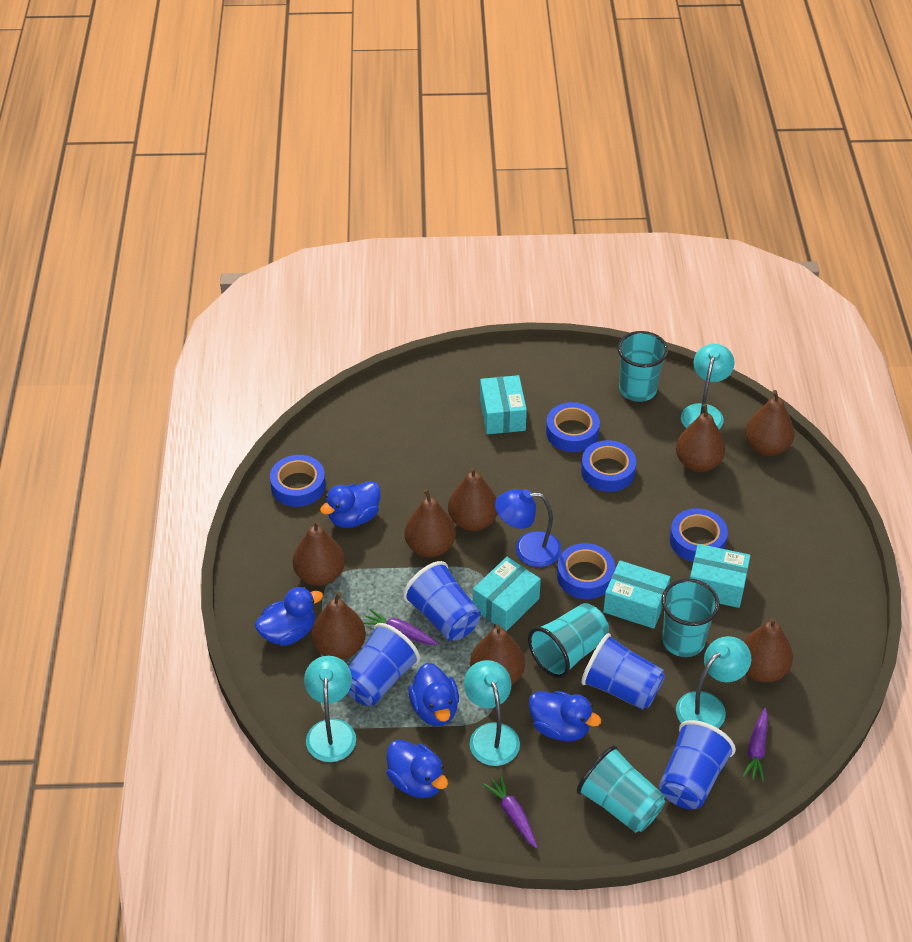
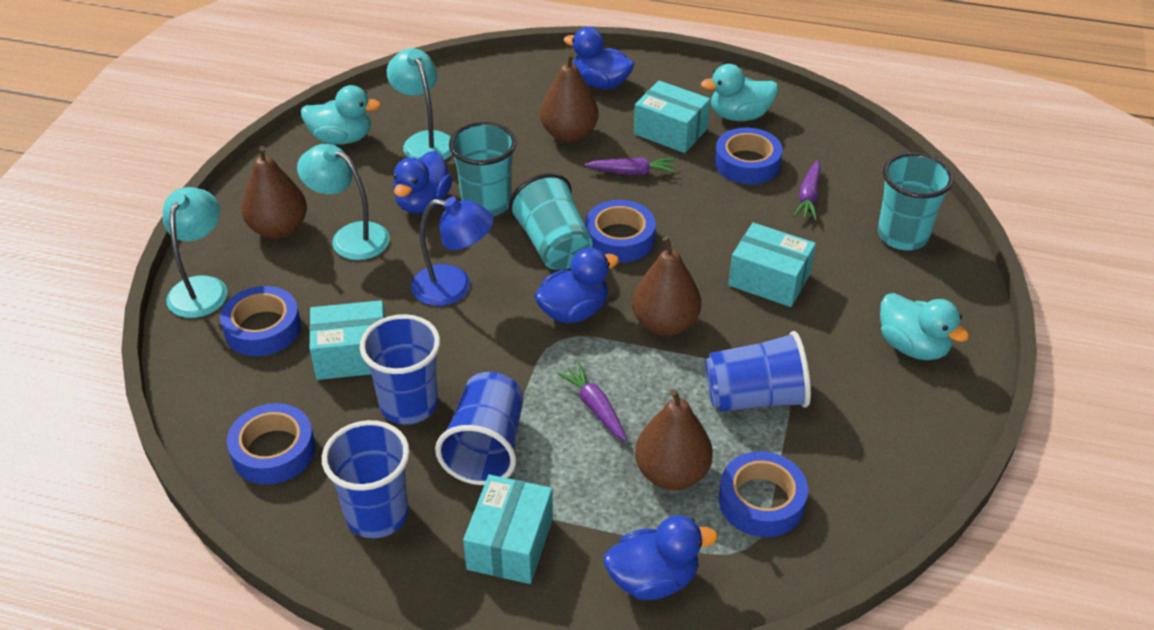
blue duck: 5 -> 4
brown pear: 8 -> 4
turquoise cup: 4 -> 3
turquoise duck: 0 -> 3
turquoise lamp: 4 -> 3

